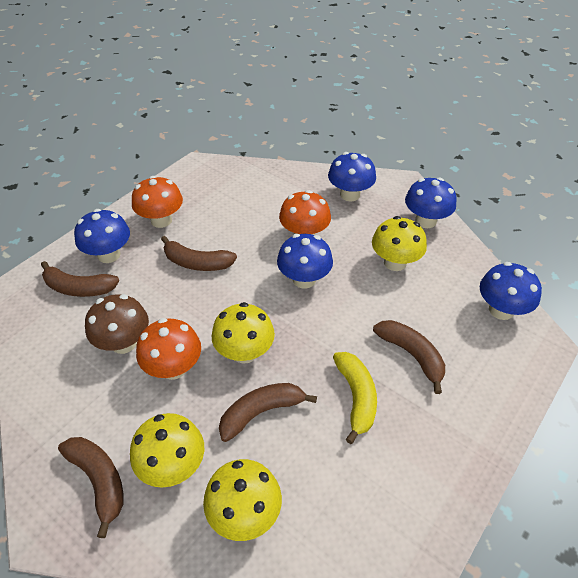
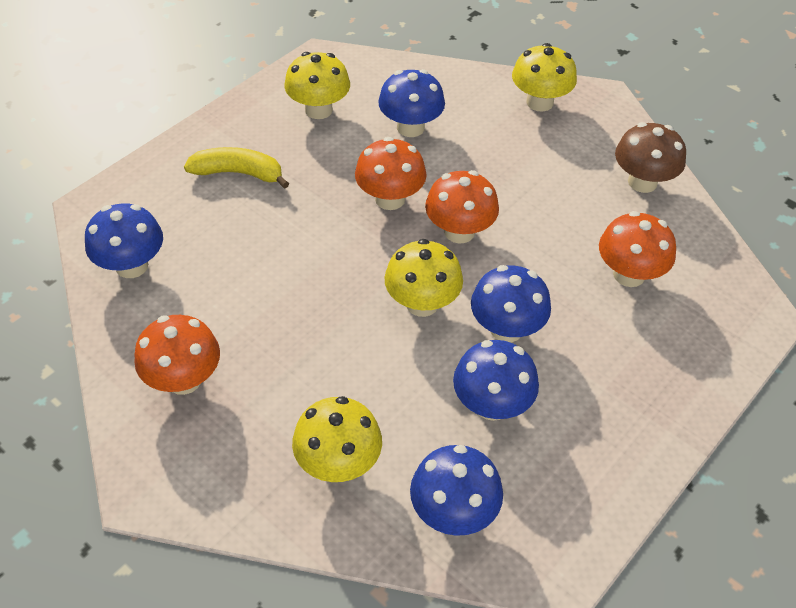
brown banana: 5 -> 0
orange mushroom: 3 -> 4

